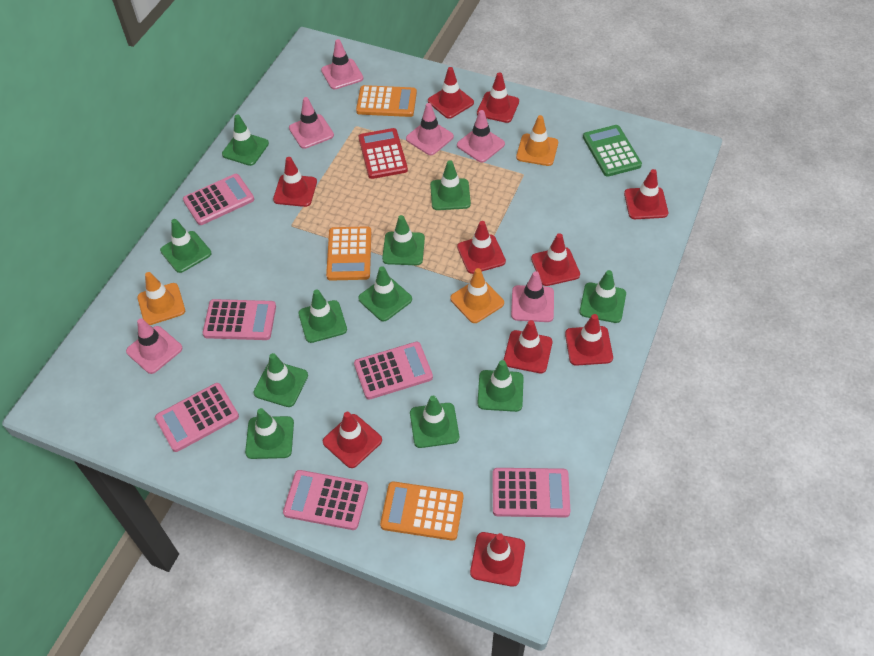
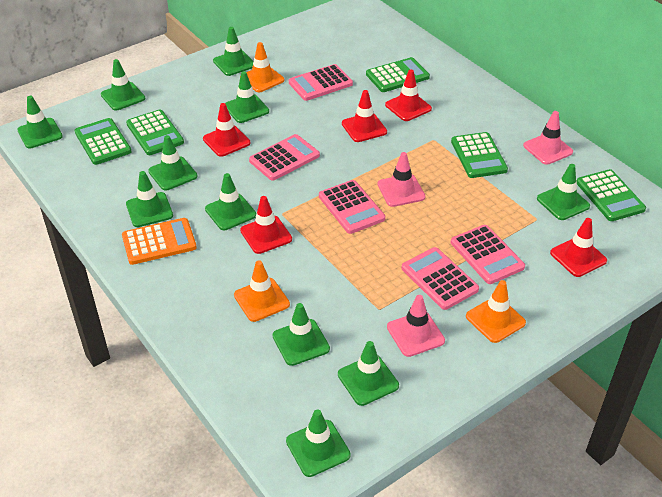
green calculator: 1 -> 5
orange calculator: 3 -> 1
pink calculator: 6 -> 5
pink traffic cone: 6 -> 3
red calculator: 1 -> 0
red traffic cone: 10 -> 5

